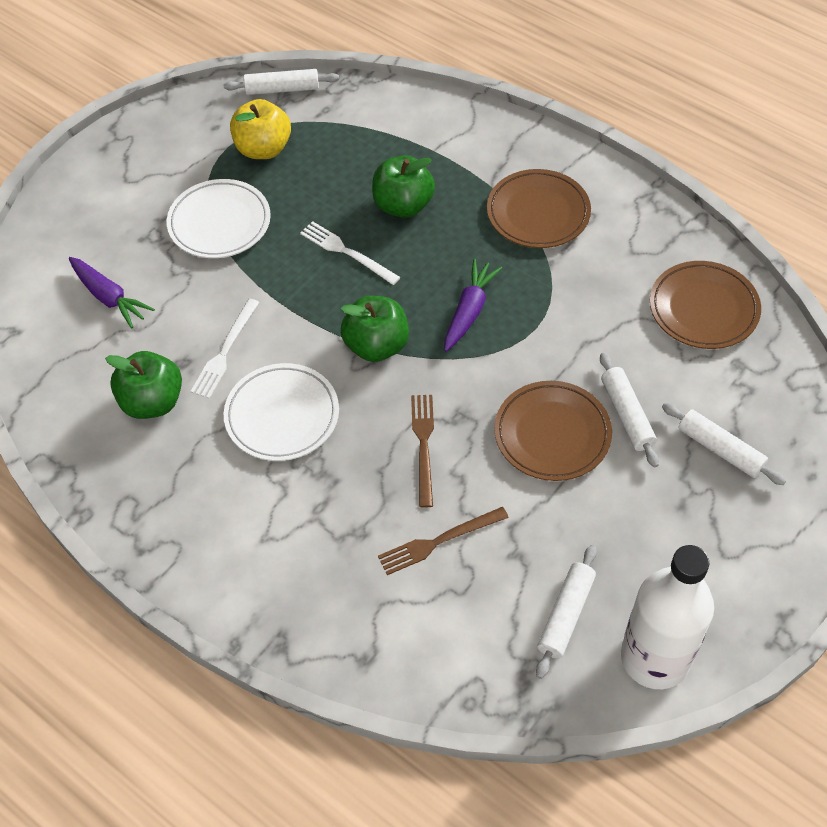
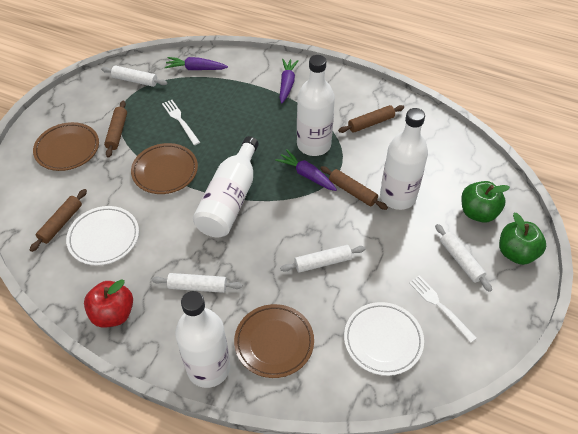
brown fork: 2 -> 0
brown rolling pin: 0 -> 4
green apple: 3 -> 2
purple carrot: 2 -> 3
red apple: 0 -> 1
white bottle: 1 -> 4
yellow apple: 1 -> 0

